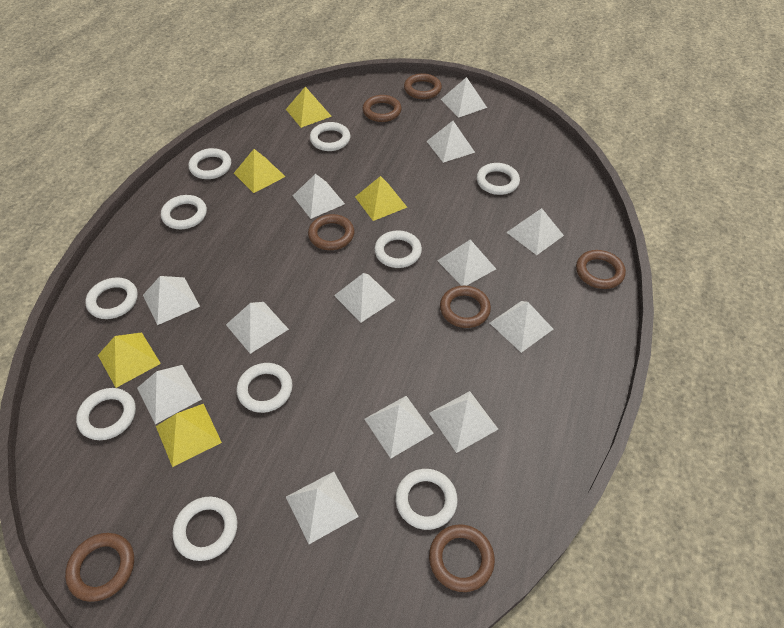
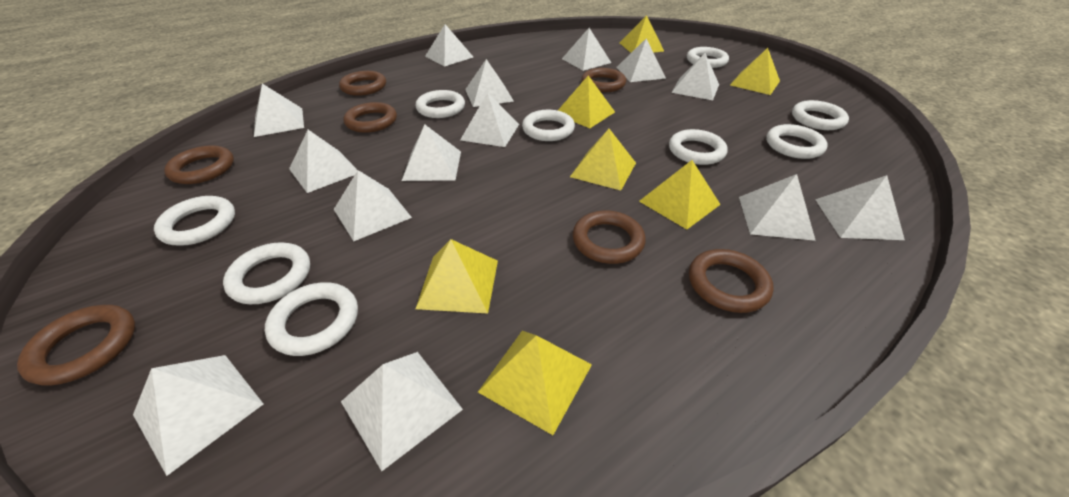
white pyramid: 13 -> 14
white ring: 10 -> 9
yellow pyramid: 5 -> 7

